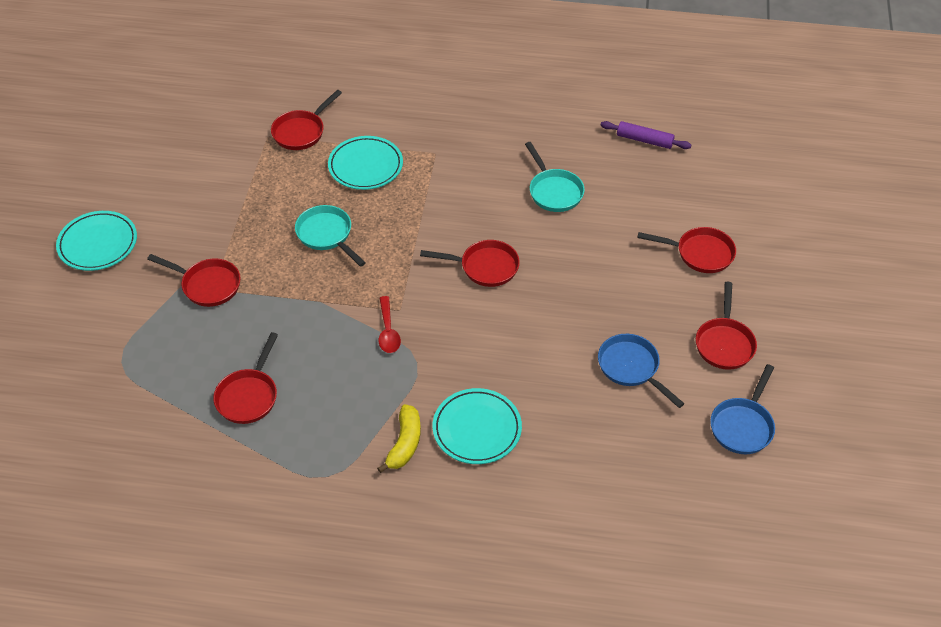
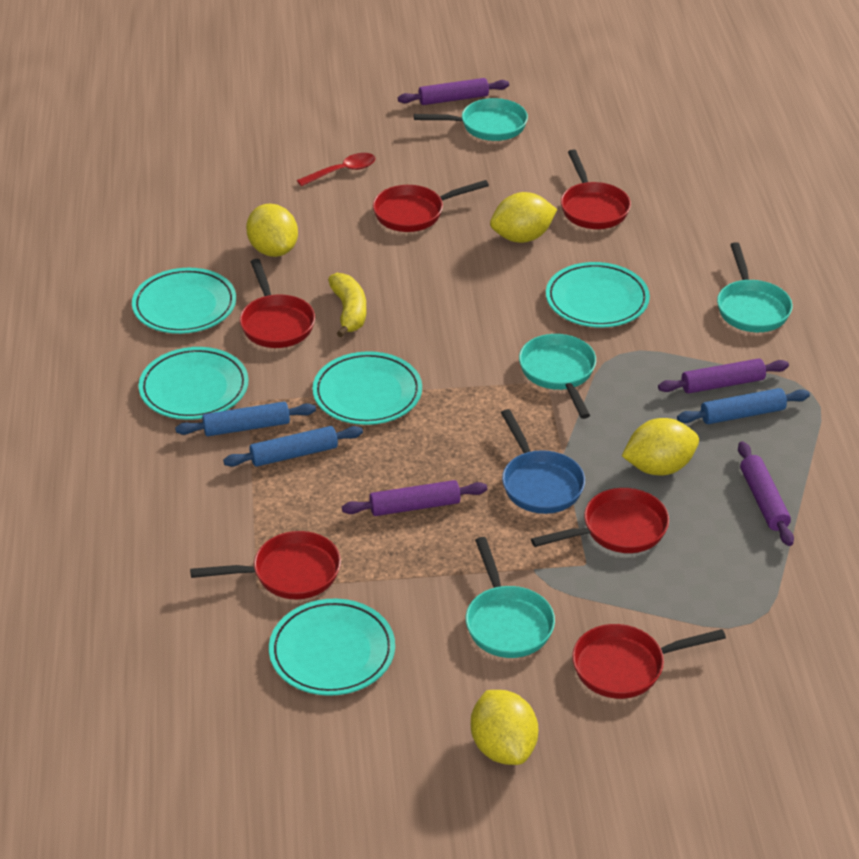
blue pan: 2 -> 1
blue rolling pin: 0 -> 3
purple rolling pin: 1 -> 4
turquoise pan: 2 -> 4
turquoise plate: 3 -> 5
yellow lemon: 0 -> 4

